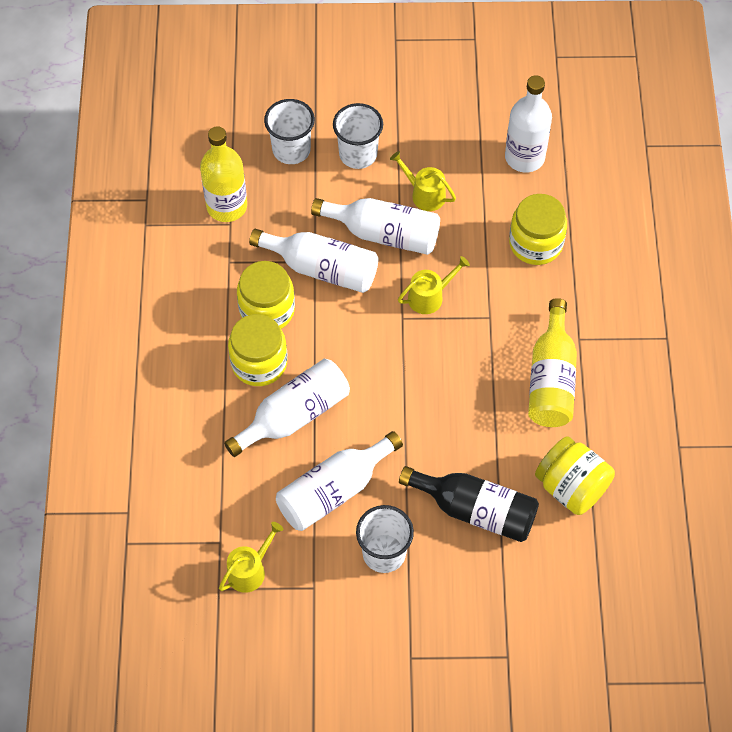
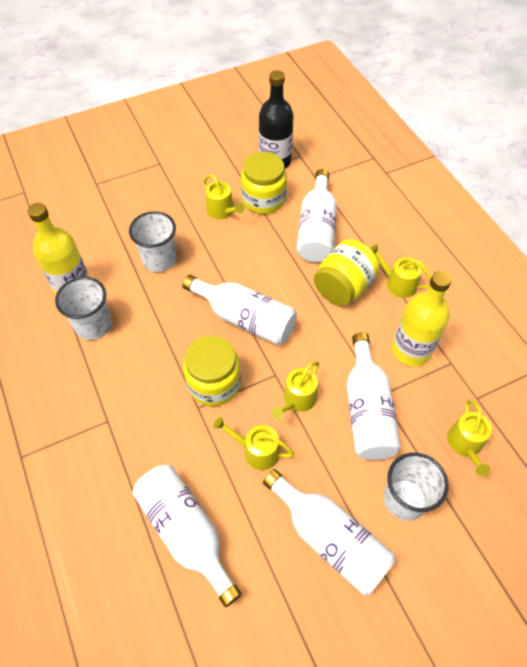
yellow jar: 4 -> 3
yellow watering can: 3 -> 5

